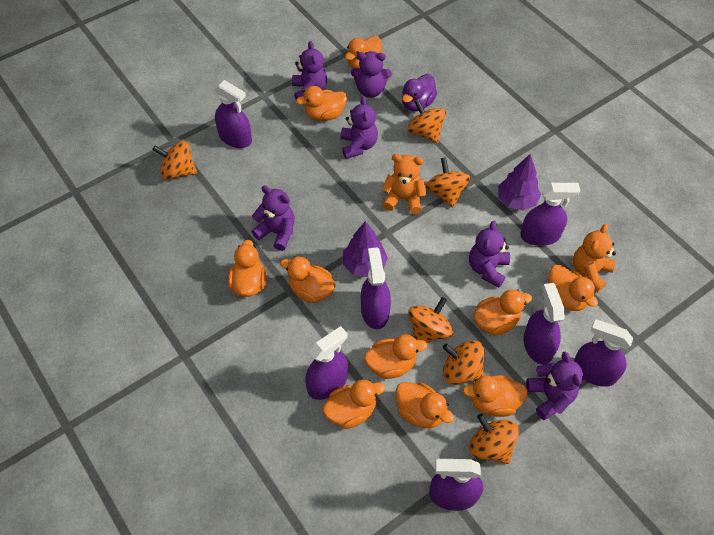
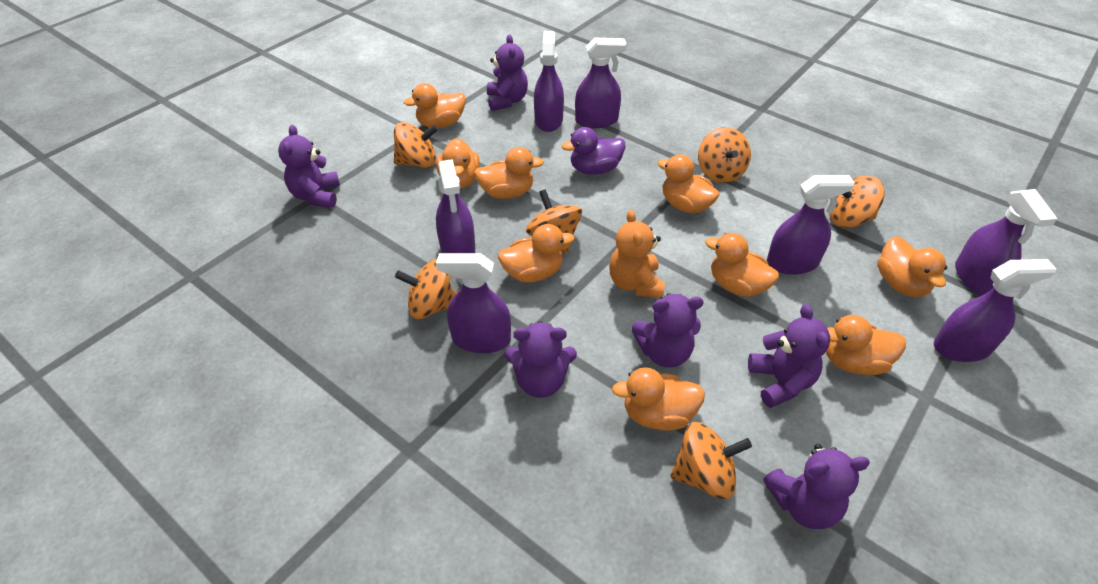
orange duck: 10 -> 9
orange teddy bear: 2 -> 1
purple tree: 2 -> 0

